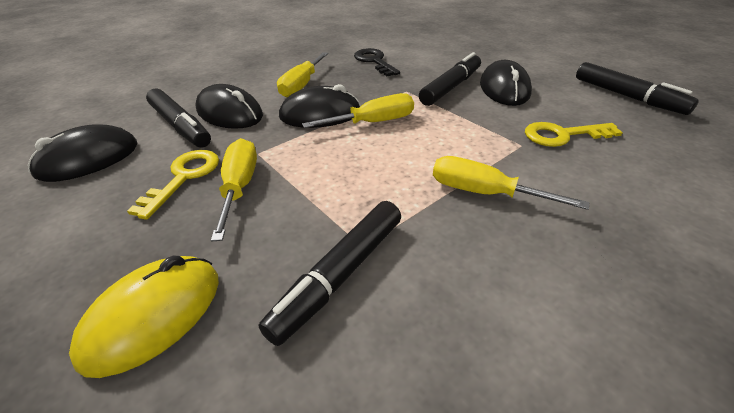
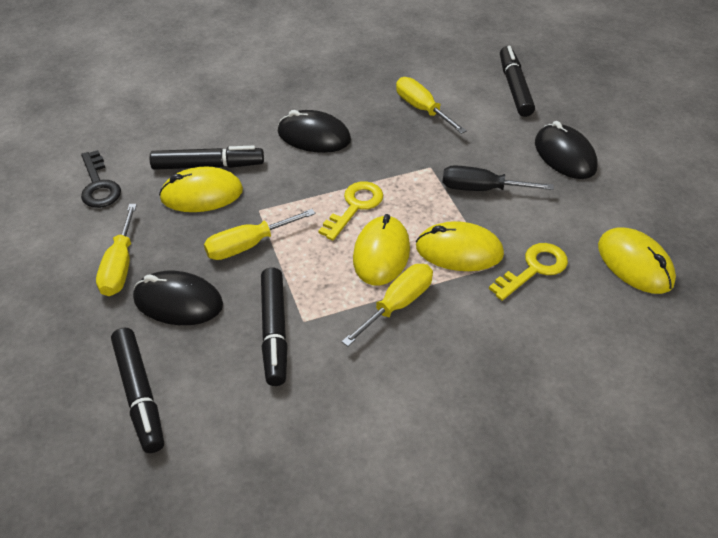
black mouse: 4 -> 3
black screwdriver: 0 -> 1
yellow mouse: 1 -> 4

